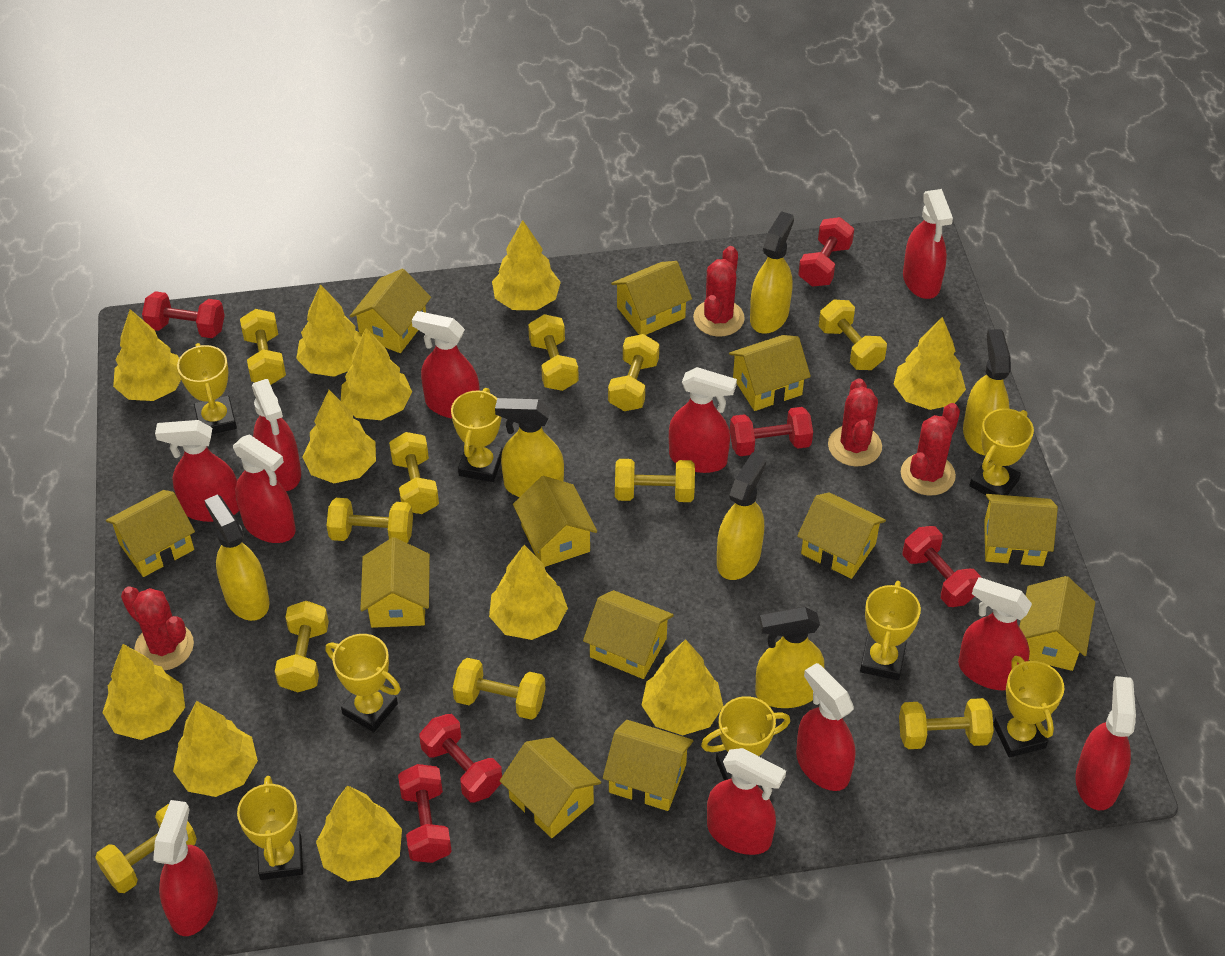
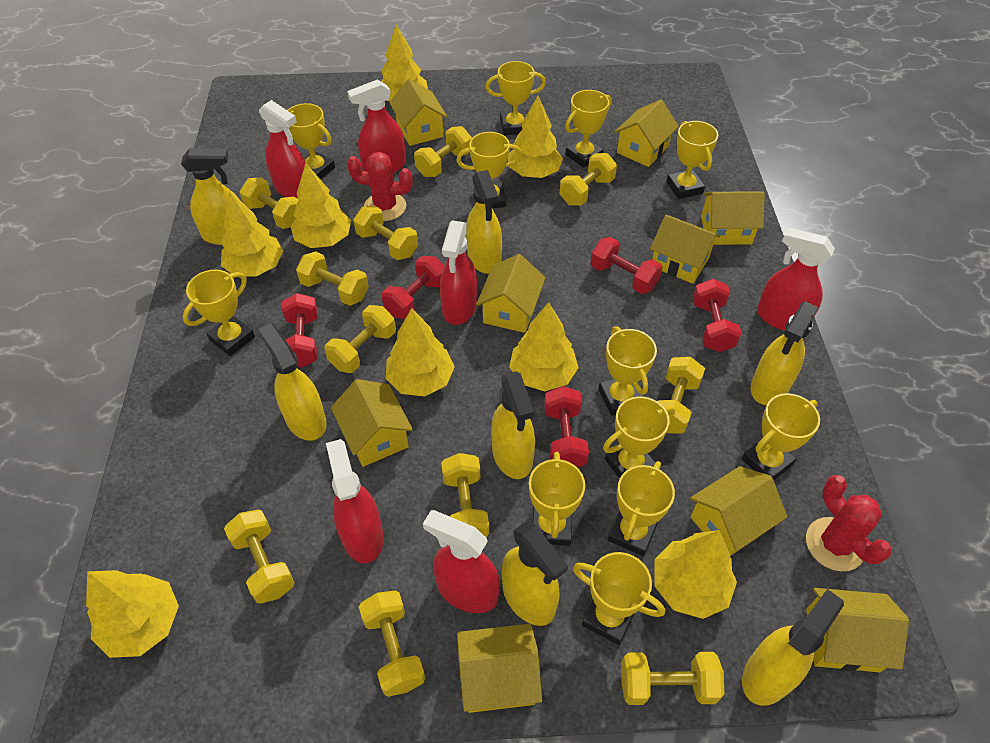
red cactus: 4 -> 2
red dumbbell: 6 -> 5
red spray bottle: 11 -> 6
yellow house: 12 -> 9
yellow spray bottle: 6 -> 7
yellow tree: 11 -> 8
yellow trophy: 8 -> 12

